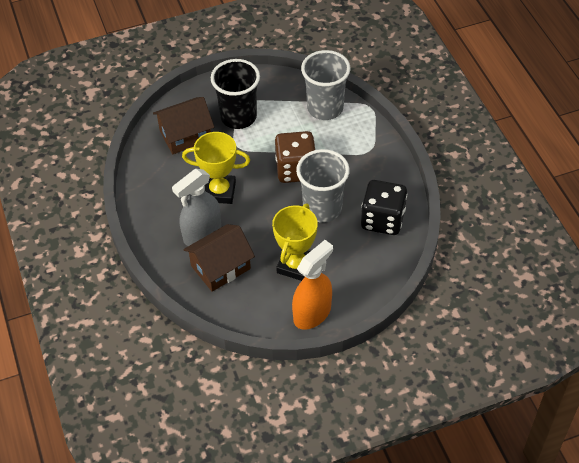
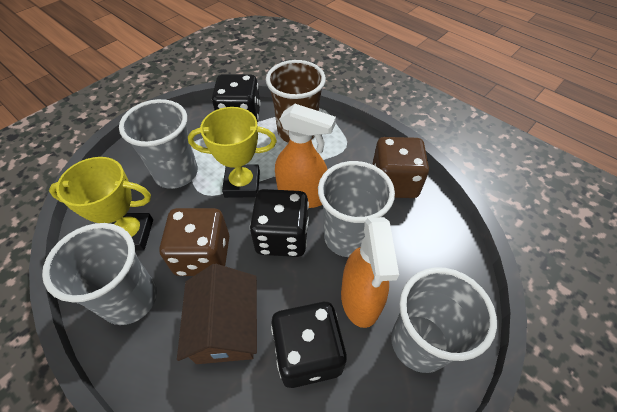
black cup: 1 -> 0
black dice: 1 -> 3
brown cup: 0 -> 1
brown dice: 1 -> 2
brown house: 2 -> 1
grey cup: 2 -> 4
grey spray bottle: 1 -> 0
orange spray bottle: 1 -> 2

